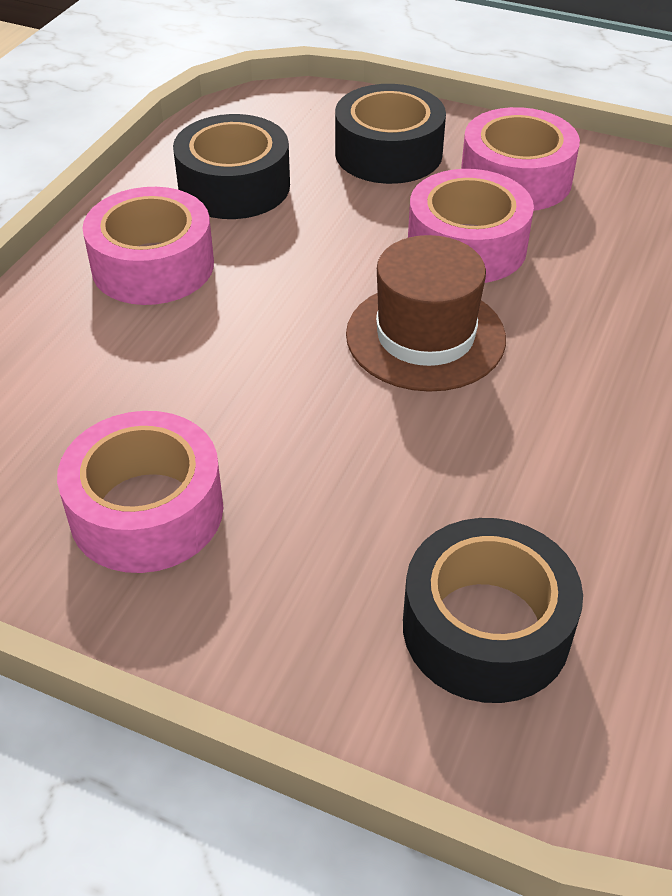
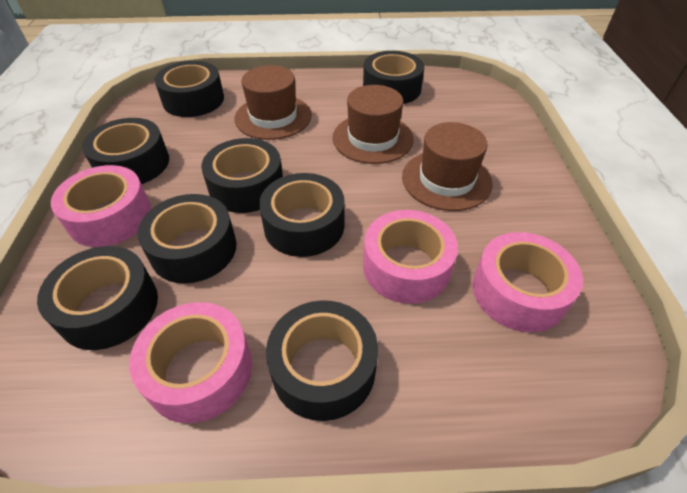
black tape: 3 -> 8
brown hat: 1 -> 3

